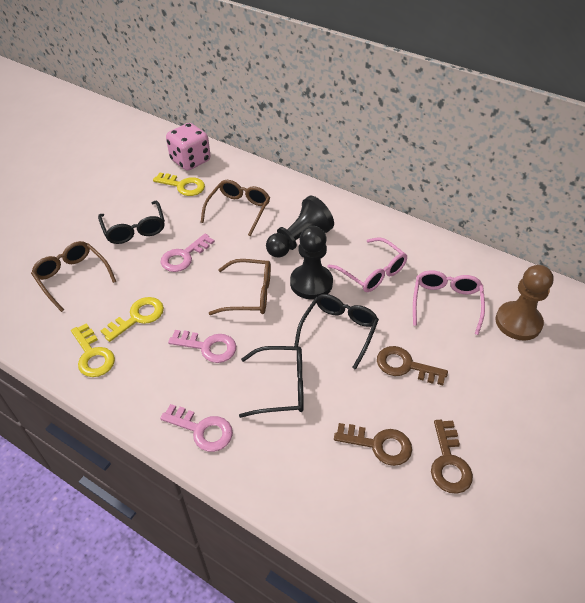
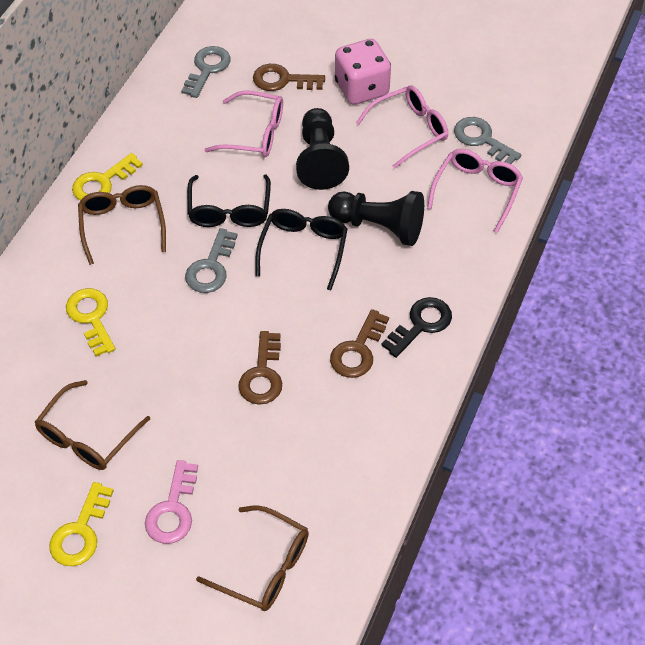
black glasses: 3 -> 2
black key: 0 -> 1
brown pawn: 1 -> 0
grey key: 0 -> 3
pink glasses: 2 -> 3
pink key: 3 -> 1

